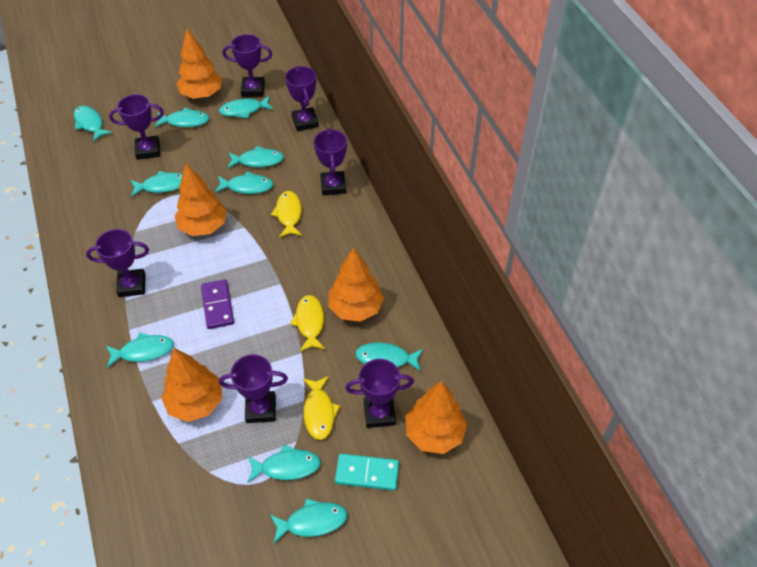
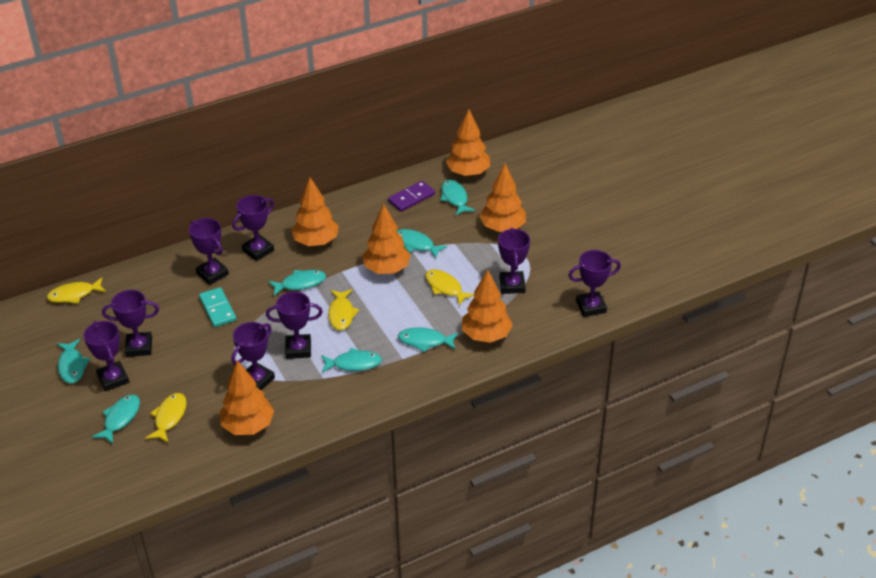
orange tree: 5 -> 6
purple trophy: 7 -> 8
turquoise fish: 10 -> 7
yellow fish: 3 -> 4

